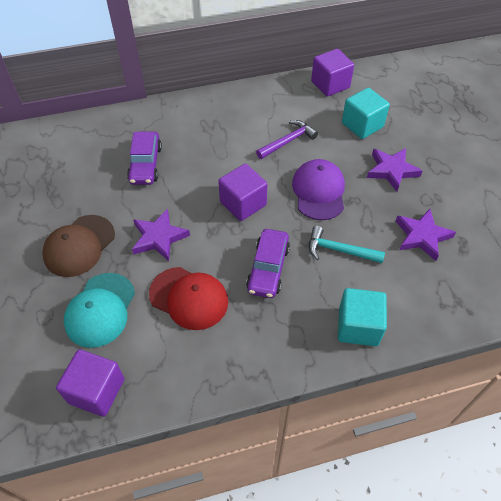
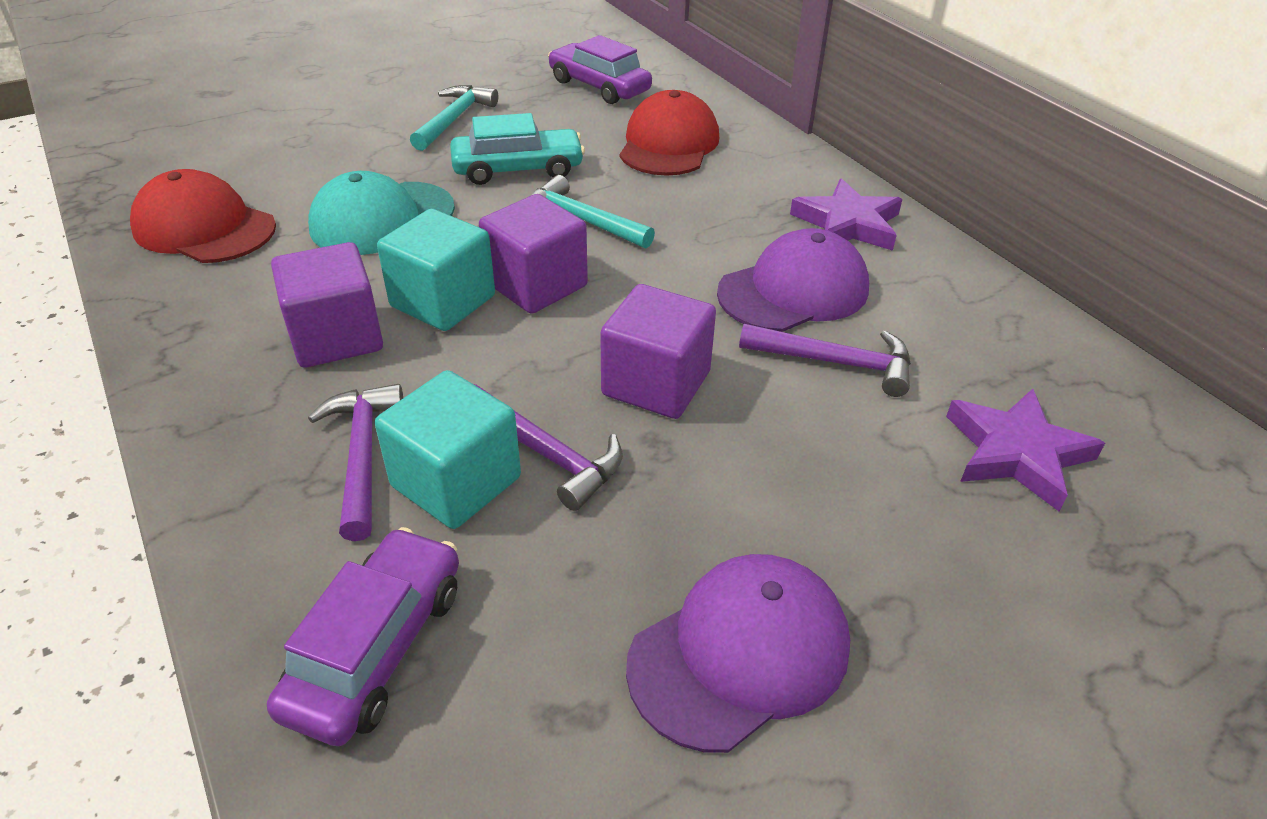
brown cap: 1 -> 0
purple cap: 1 -> 2
purple hammer: 1 -> 3
purple star: 3 -> 2
red cap: 1 -> 2
turquoise car: 0 -> 1
turquoise hammer: 1 -> 2

